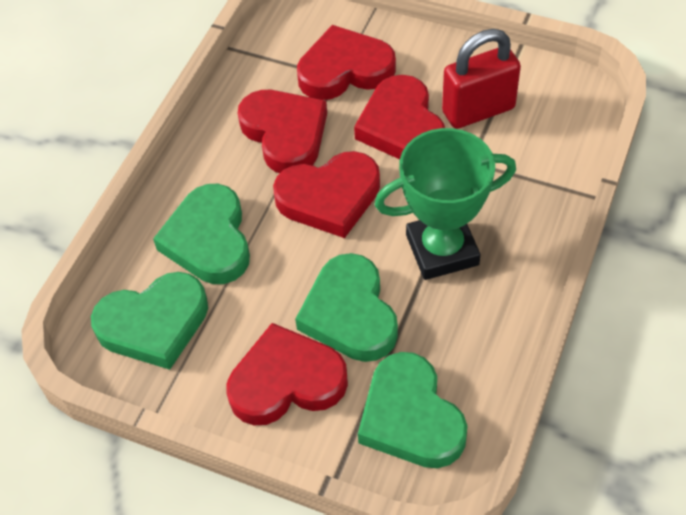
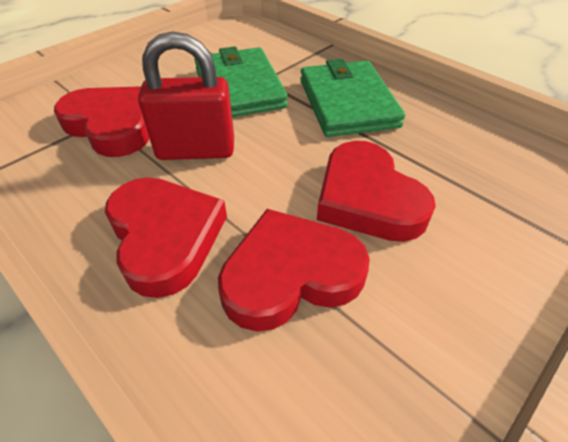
green heart: 4 -> 0
green trophy: 1 -> 0
green wallet: 0 -> 2
red heart: 5 -> 4

